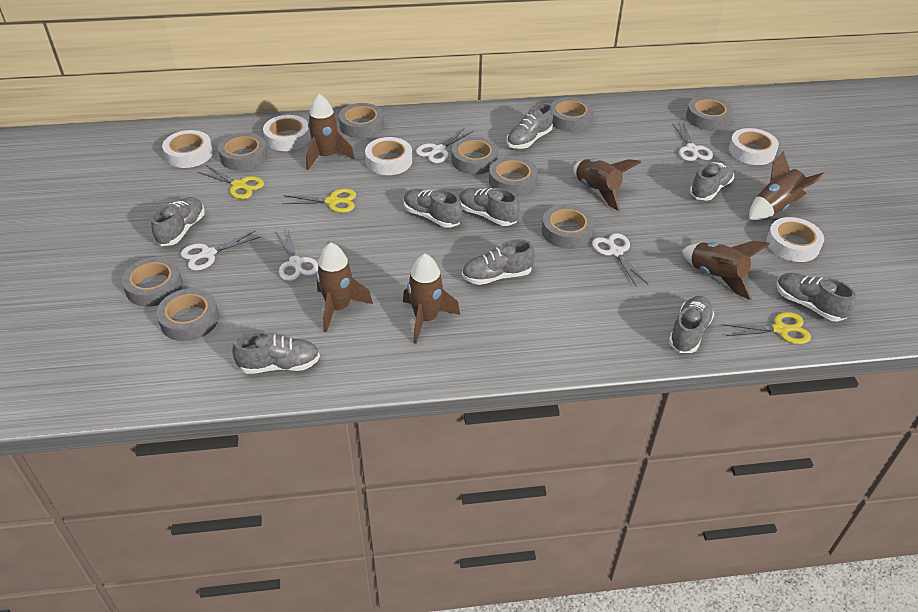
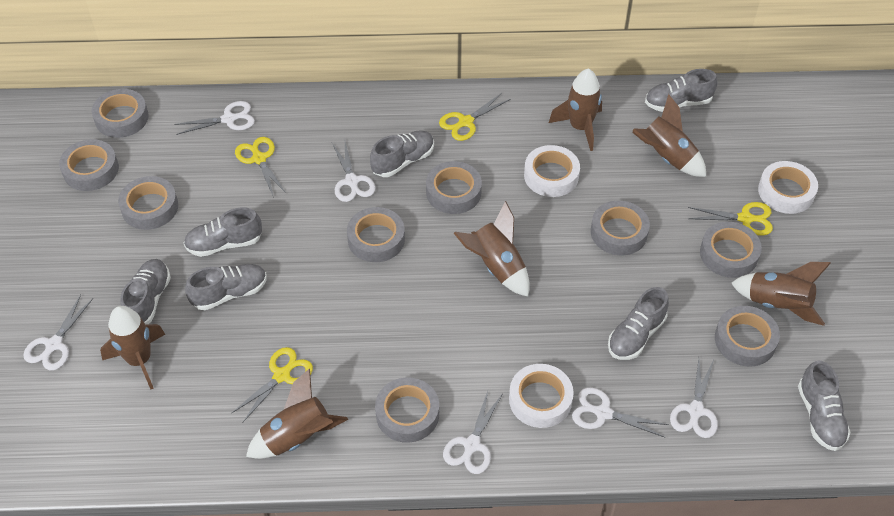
grey shoe: 9 -> 7
white scissors: 5 -> 6
white tape: 5 -> 3
yellow scissors: 3 -> 4

